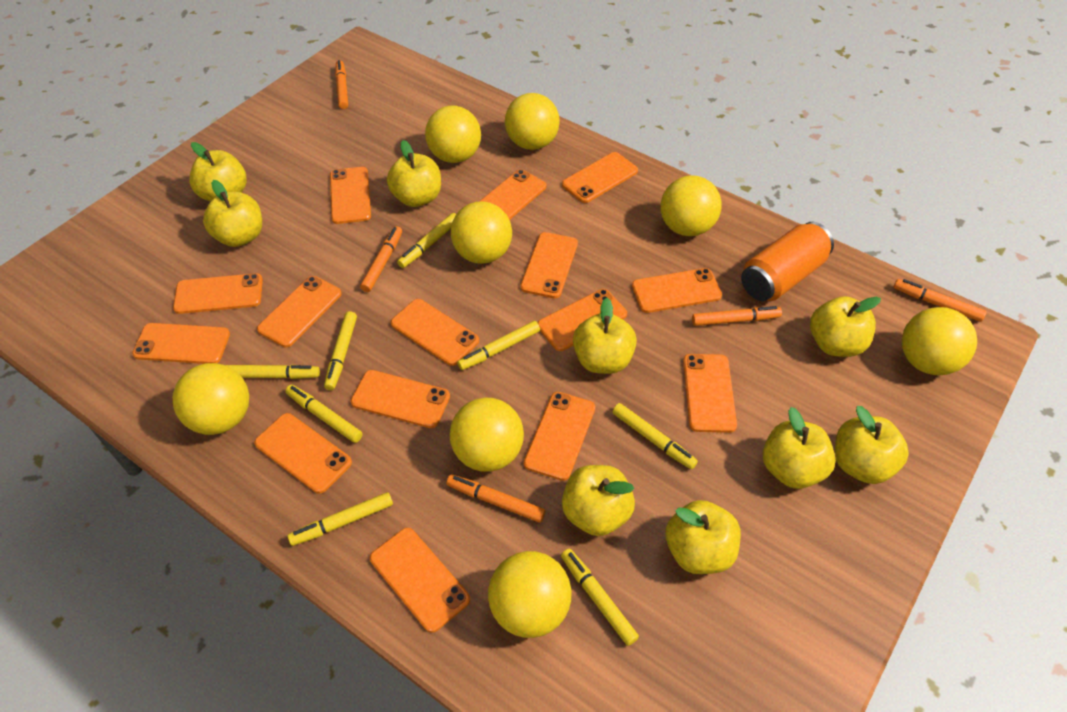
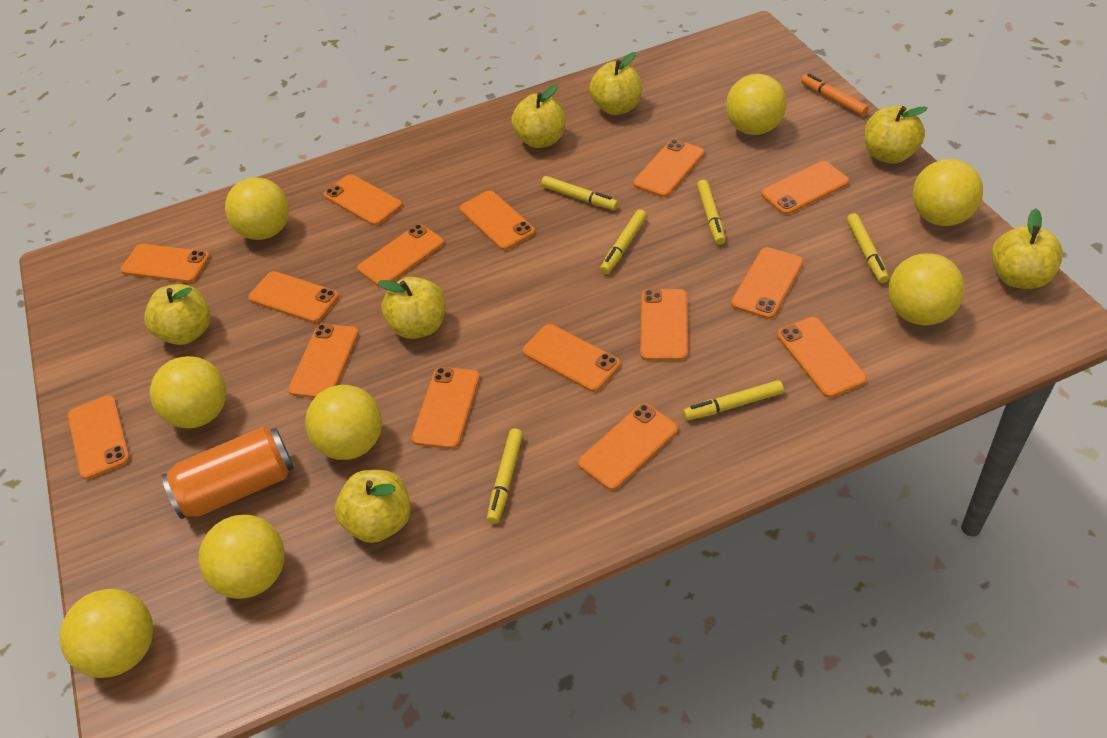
orange marker: 5 -> 1
yellow apple: 9 -> 7
yellow marker: 8 -> 6

